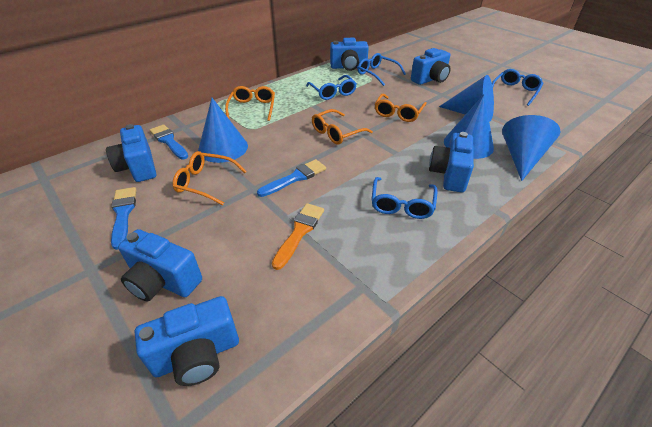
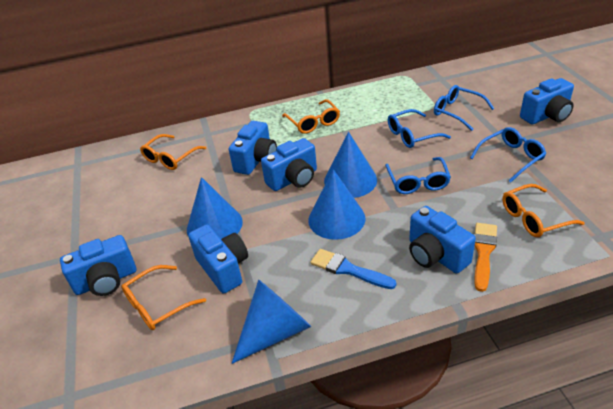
blue brush: 3 -> 1

